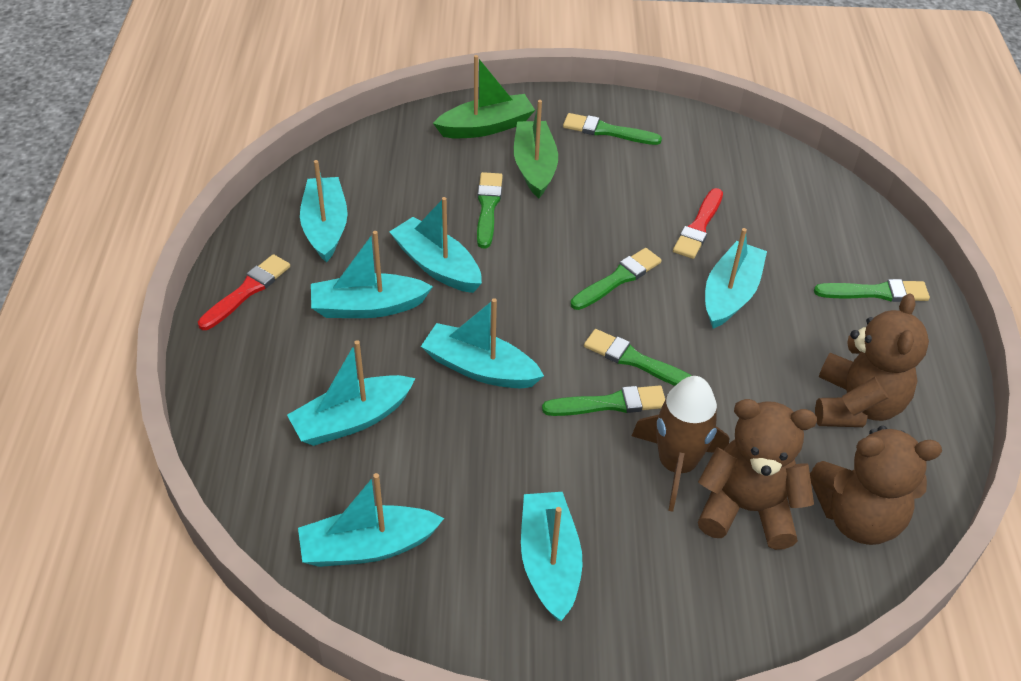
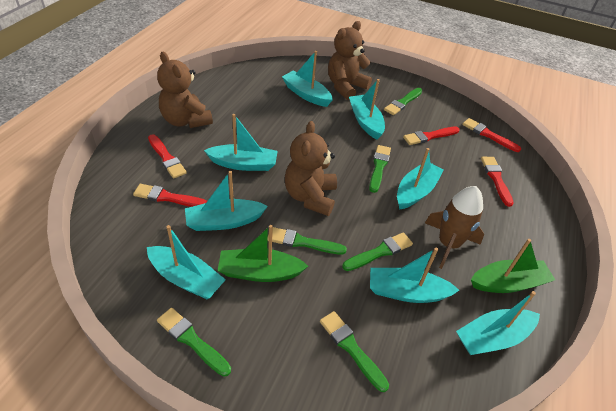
red brush: 2 -> 5

